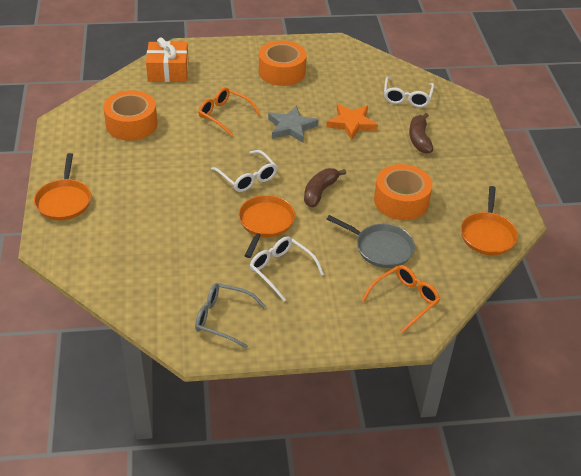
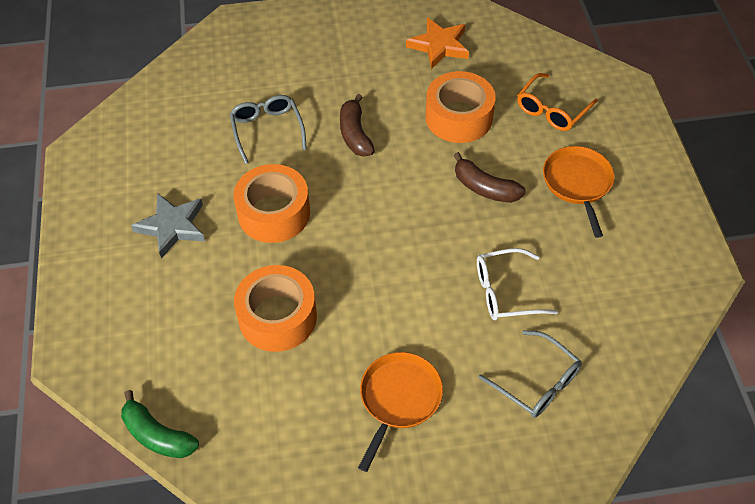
green banana: 0 -> 1
grey glasses: 1 -> 2
grey pan: 1 -> 0
orange gift: 1 -> 0
orange glasses: 2 -> 1
orange pan: 3 -> 2
white glasses: 3 -> 1

